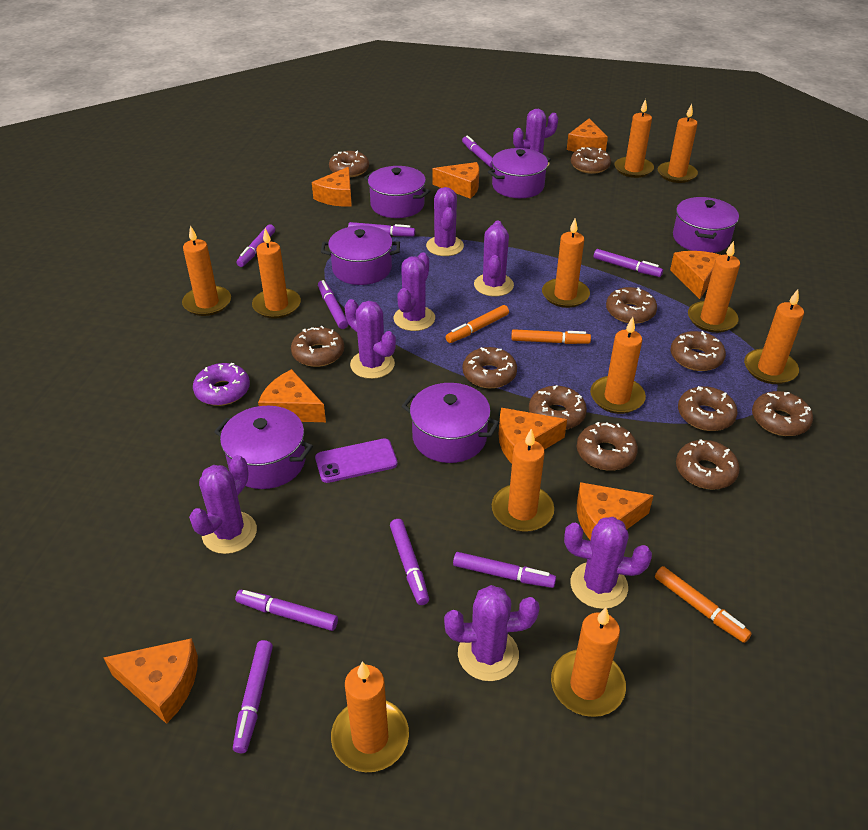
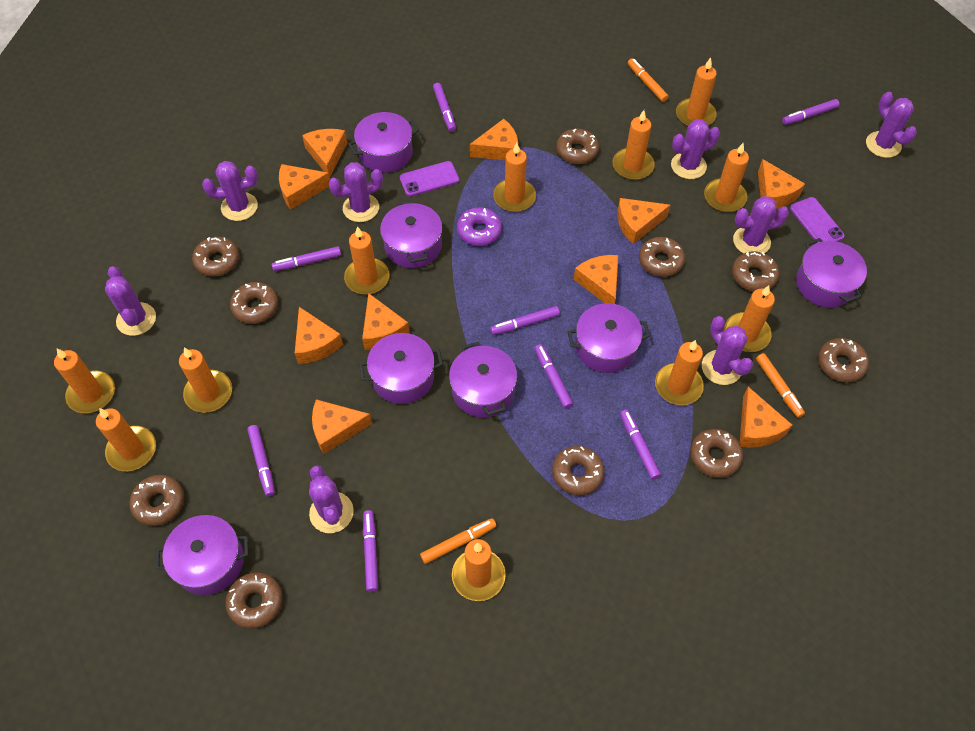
brown donut: 11 -> 10
orange cheese: 8 -> 10
purple marker: 9 -> 8
purple phone: 1 -> 2
purple pot: 6 -> 7

